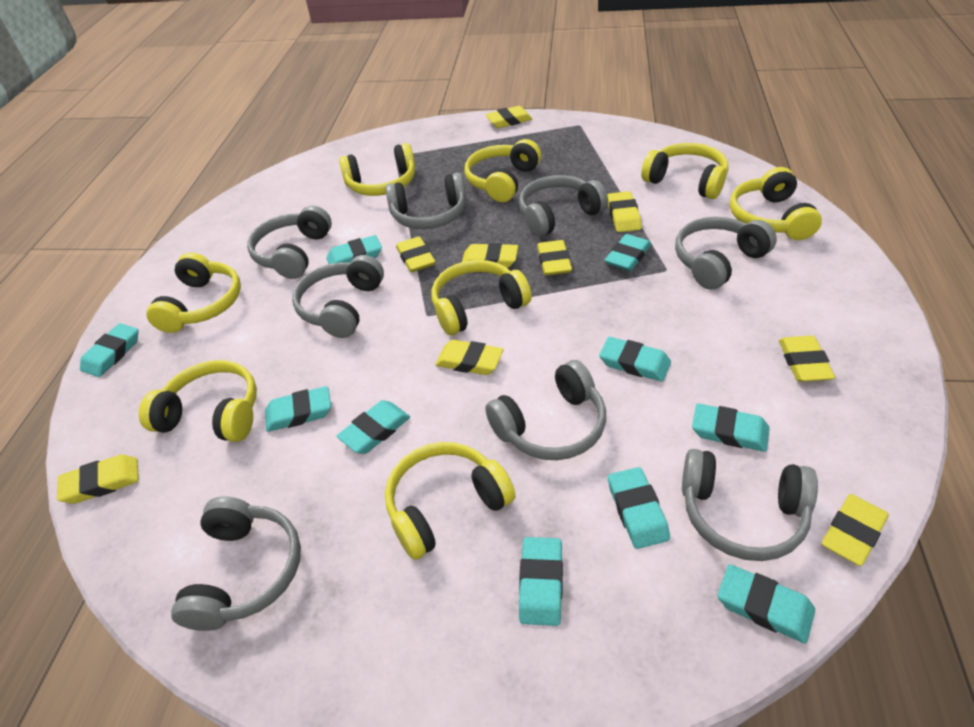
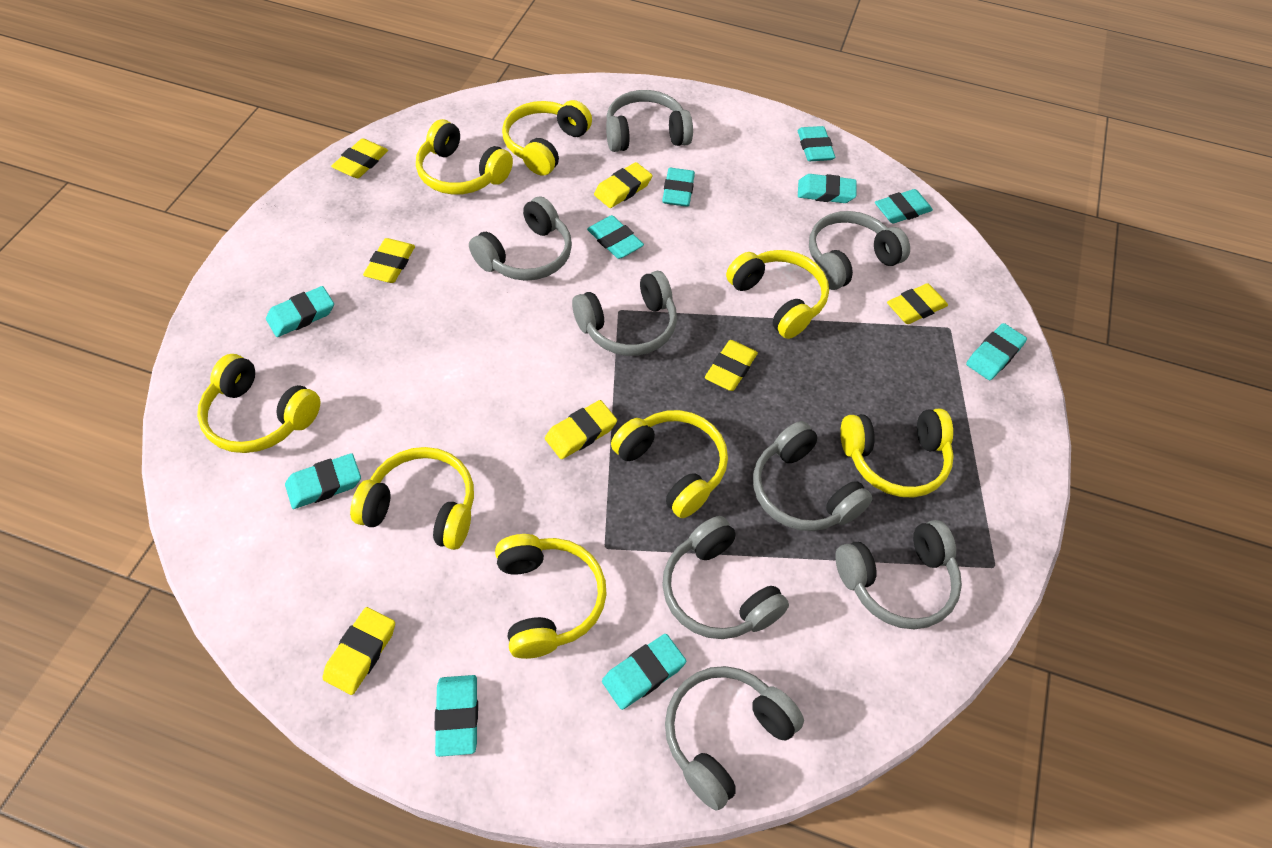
yellow eraser: 9 -> 7

